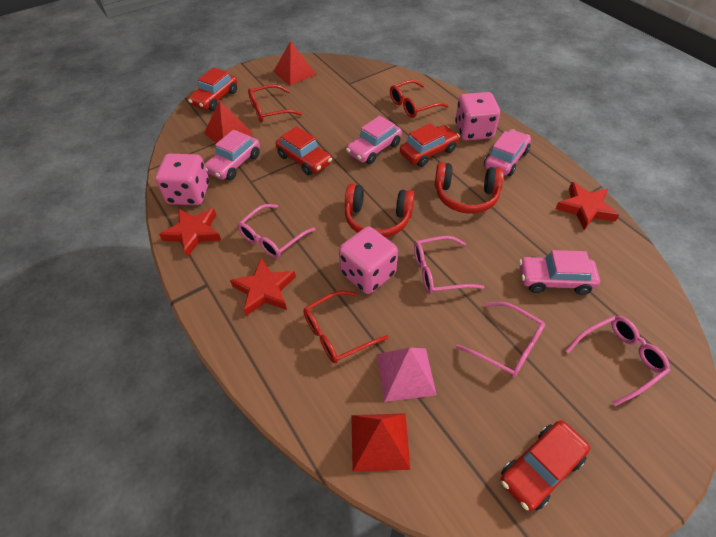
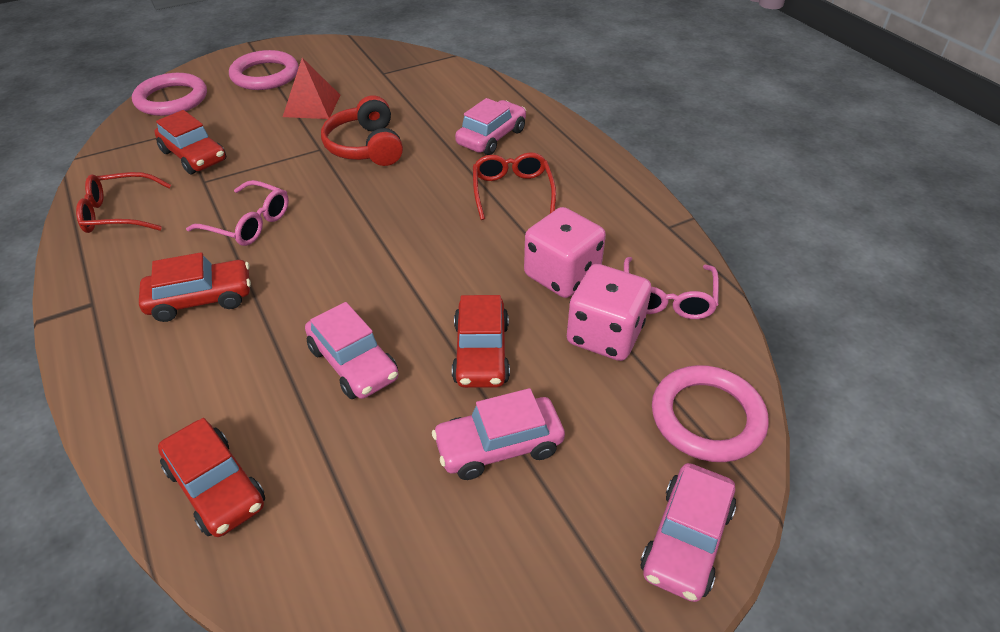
pink dice: 3 -> 2
pink glasses: 4 -> 2
pink pyramid: 1 -> 0
pink ring: 0 -> 3
red glasses: 3 -> 2
red headphones: 2 -> 1
red pyramid: 3 -> 1
red star: 3 -> 0

